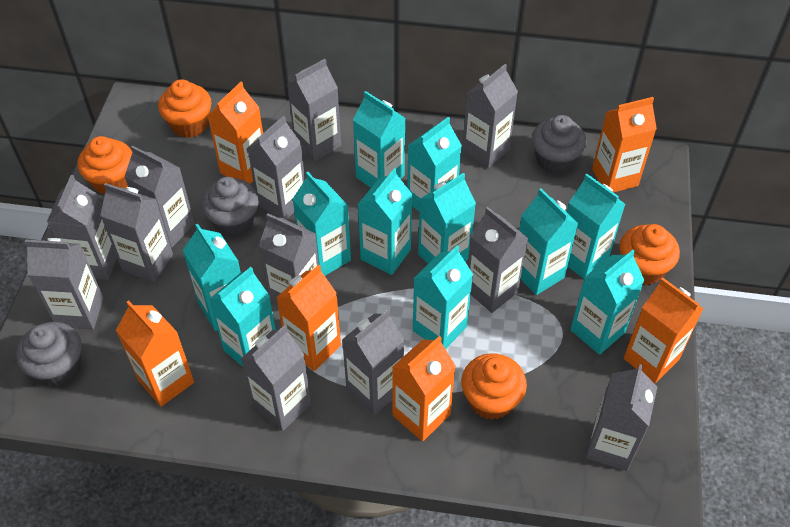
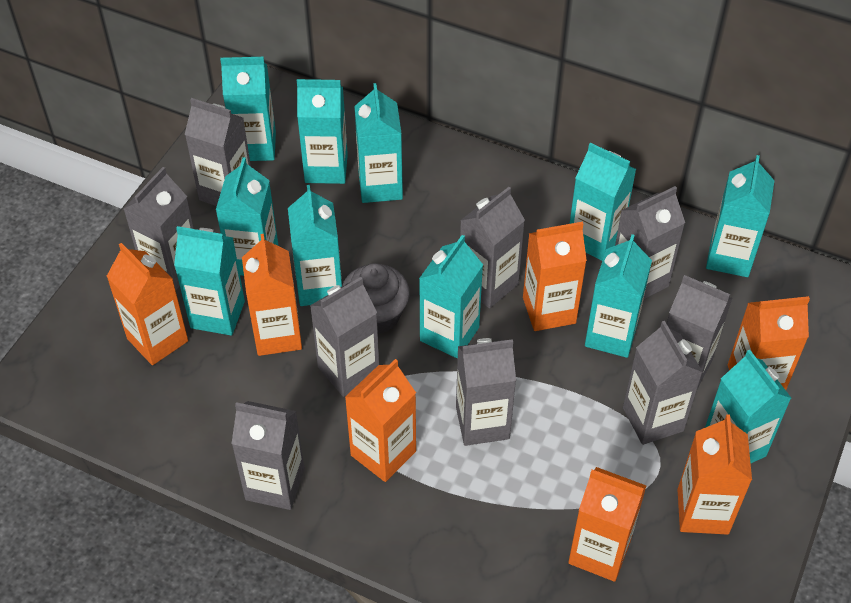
grey carton: 12 -> 9
grey cupcake: 3 -> 1
orange carton: 6 -> 7
orange cupcake: 4 -> 0

